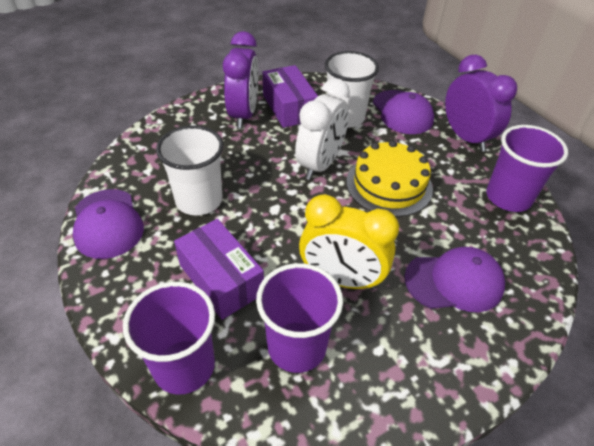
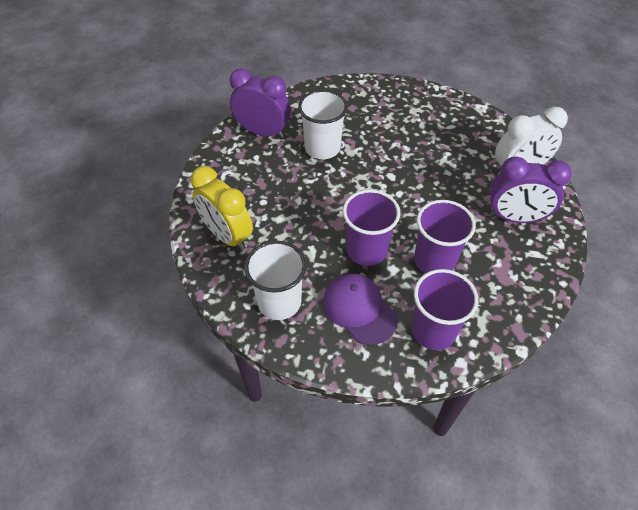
purple box: 2 -> 0
purple cap: 3 -> 1
yellow cake: 1 -> 0

